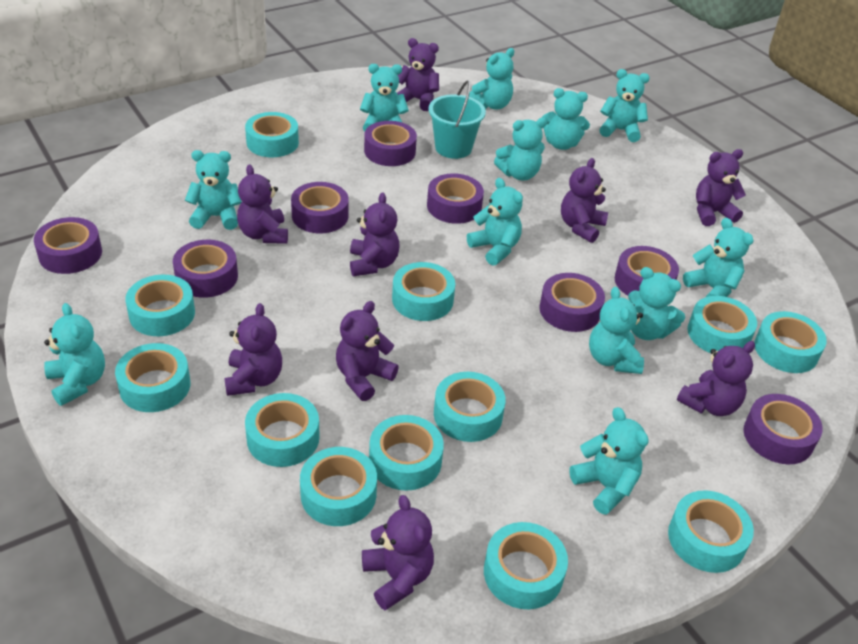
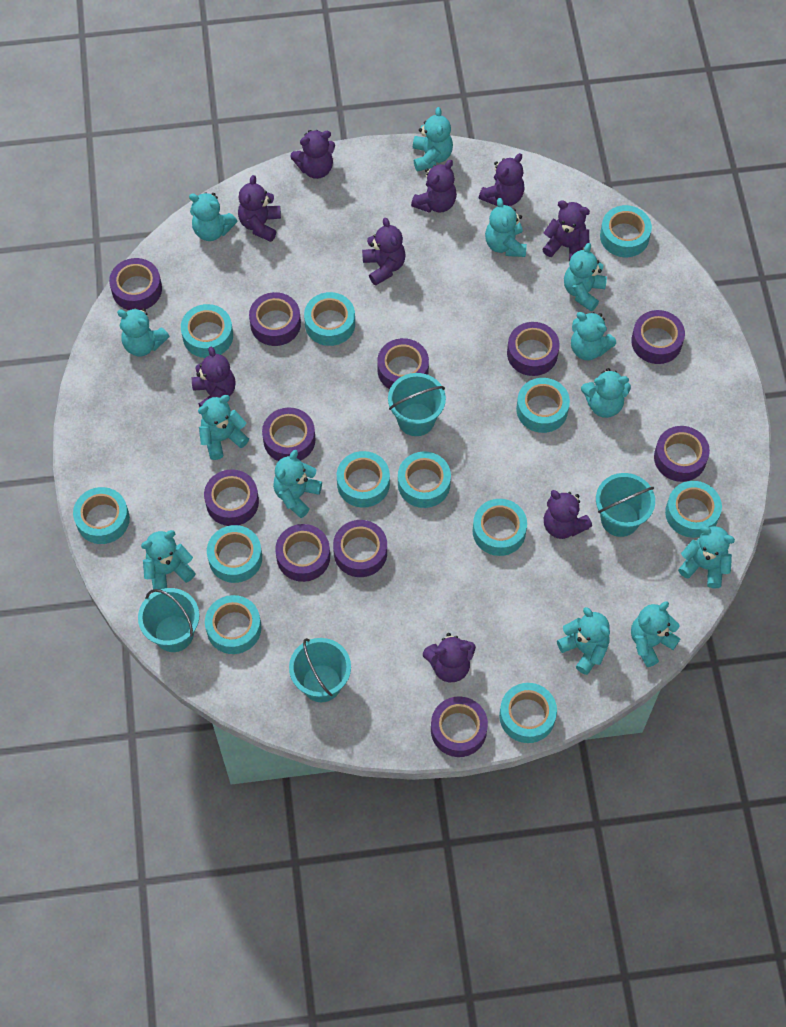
purple tape: 8 -> 11
turquoise bucket: 1 -> 4
turquoise teddy bear: 12 -> 13

